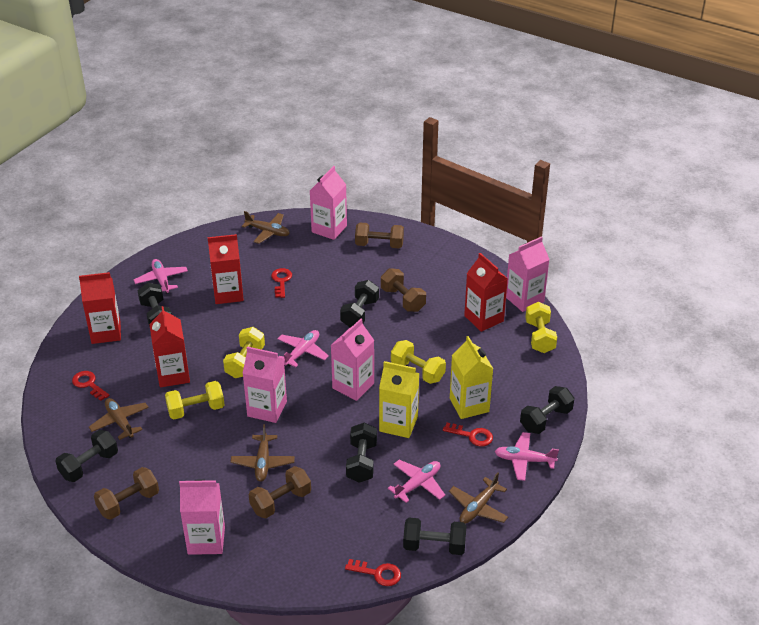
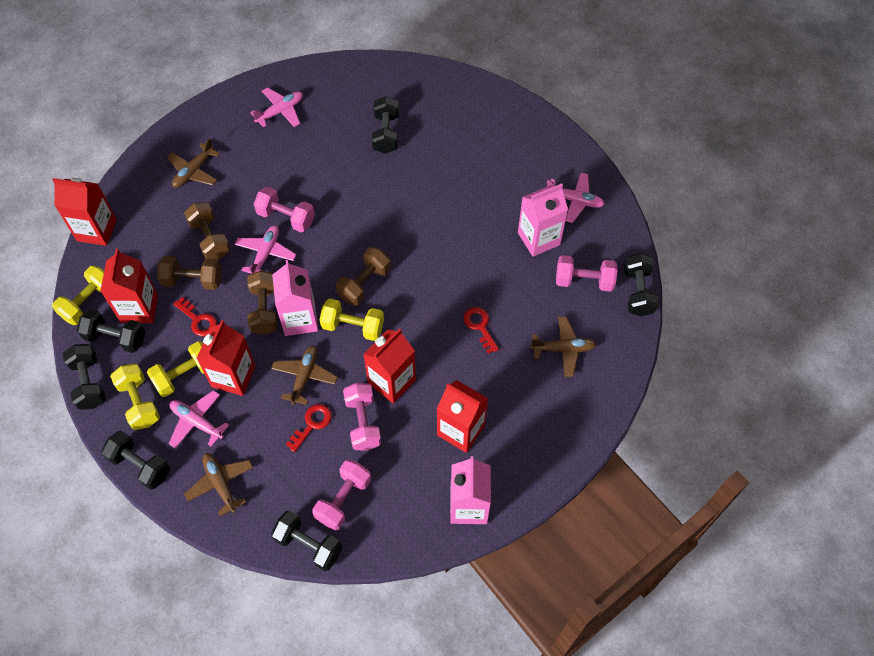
pink carton: 5 -> 3
pink dumbbell: 0 -> 4
red carton: 4 -> 5
red key: 4 -> 3
yellow carton: 2 -> 0

